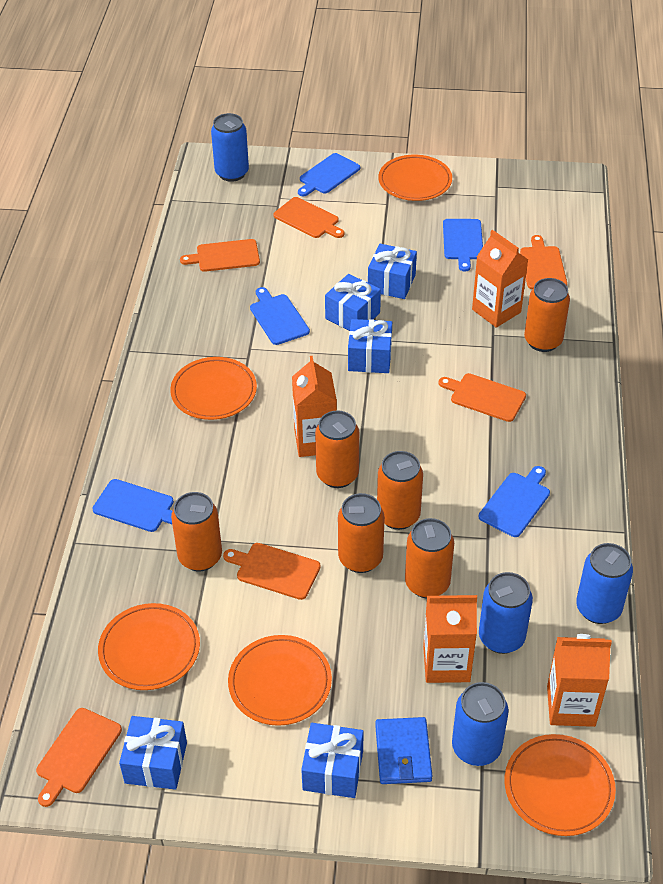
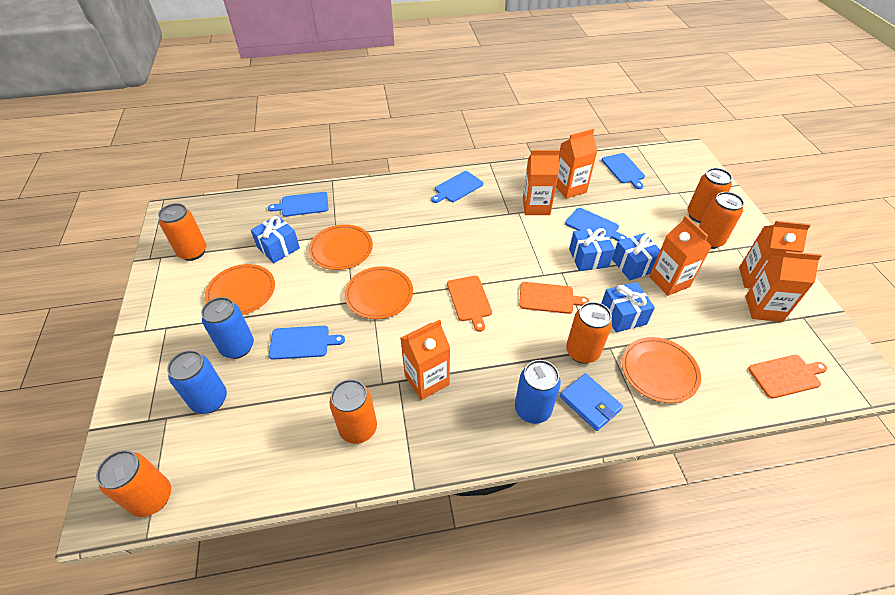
blue can: 4 -> 3
blue gift: 5 -> 4
orange carton: 4 -> 6
orange cutting board: 6 -> 3
orange plate: 5 -> 4

